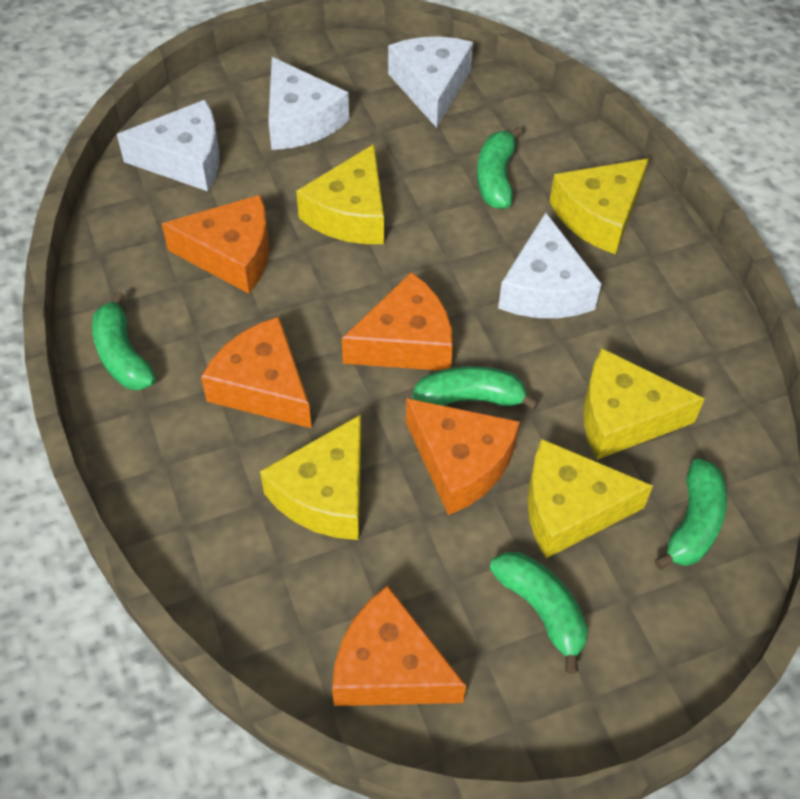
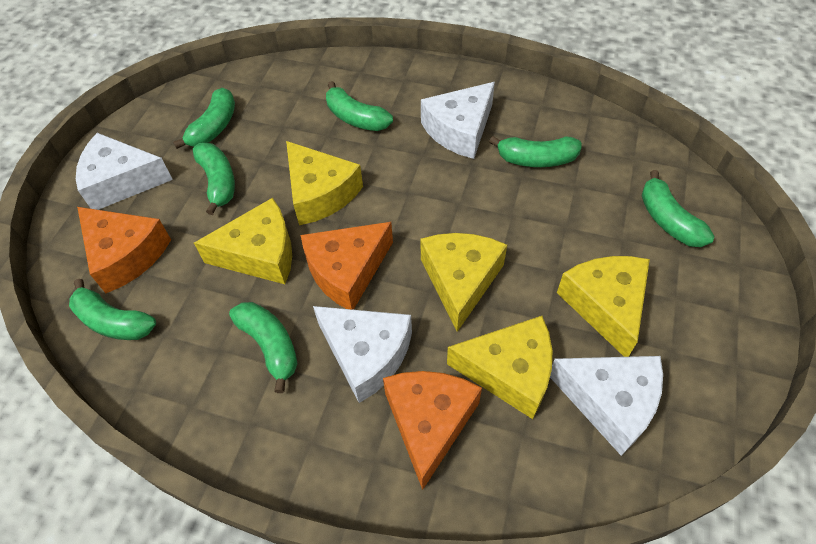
green banana: 5 -> 7
orange cheese: 5 -> 3

